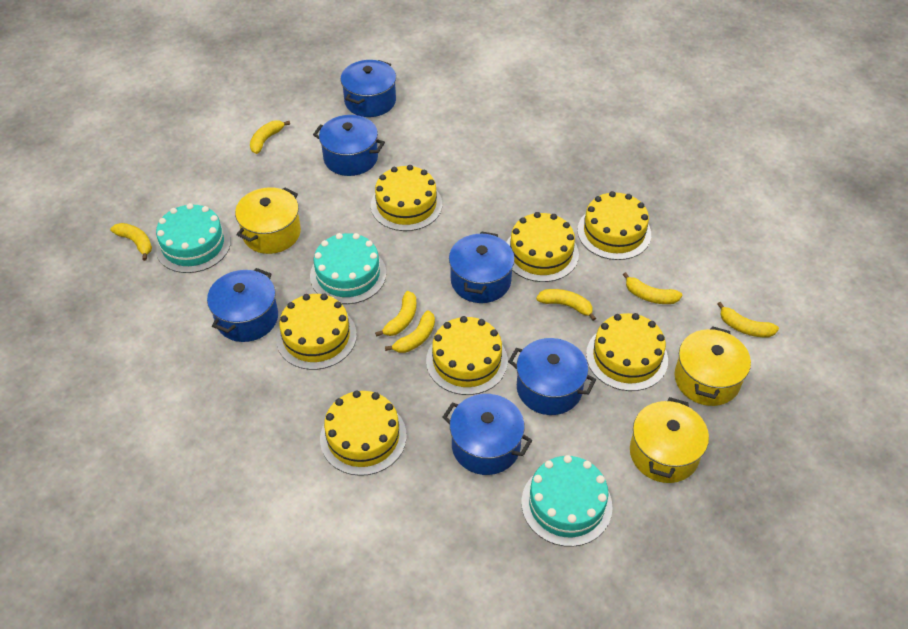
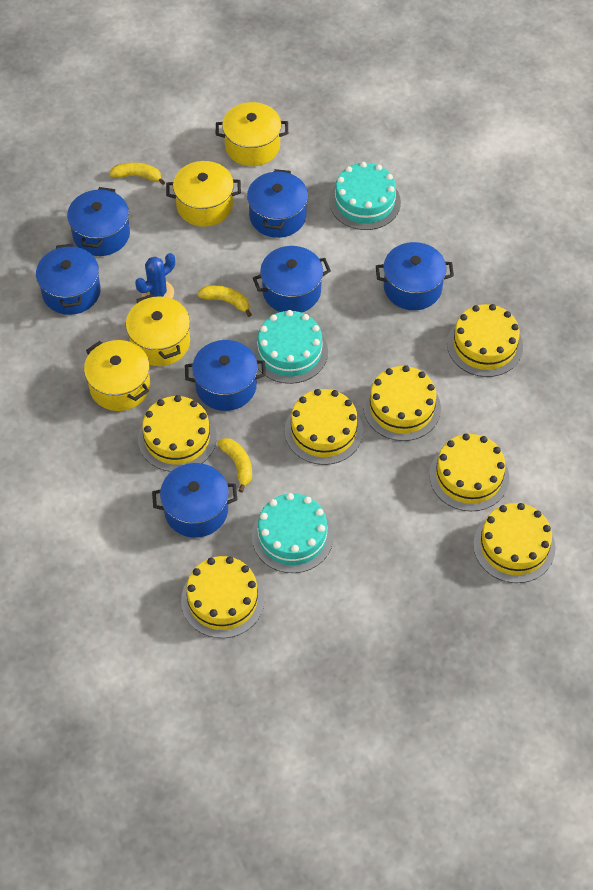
blue cactus: 0 -> 1
blue pot: 6 -> 7
yellow banana: 7 -> 3
yellow pot: 3 -> 4

